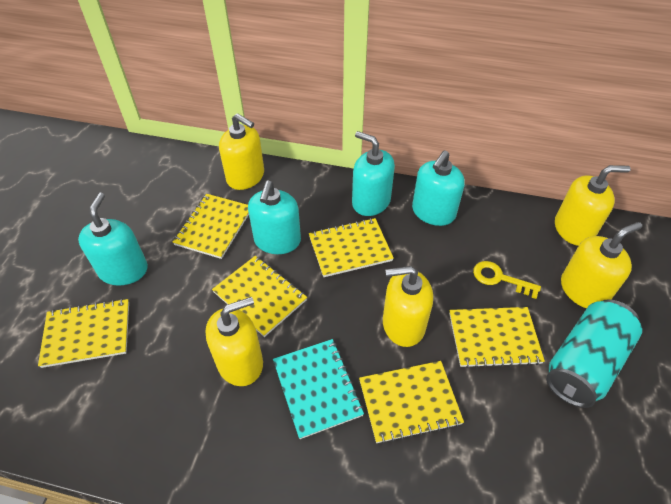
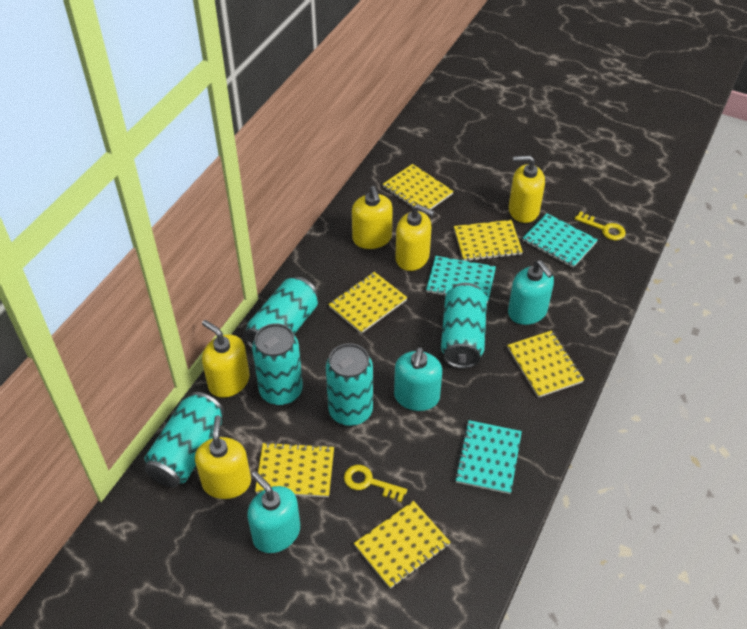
turquoise can: 1 -> 5
turquoise notebook: 1 -> 3
turquoise soap dispenser: 4 -> 3
yellow key: 1 -> 2

